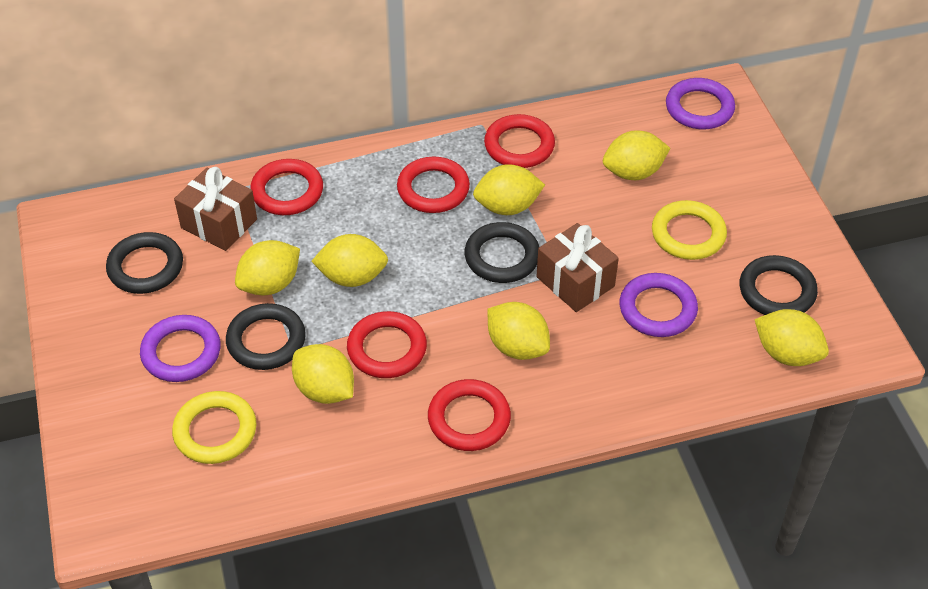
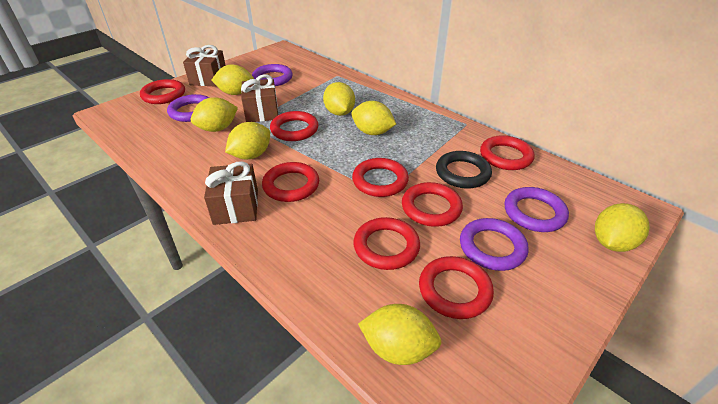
black ring: 4 -> 1
brown gift: 2 -> 3
purple ring: 3 -> 4
red ring: 5 -> 8
yellow ring: 2 -> 0

